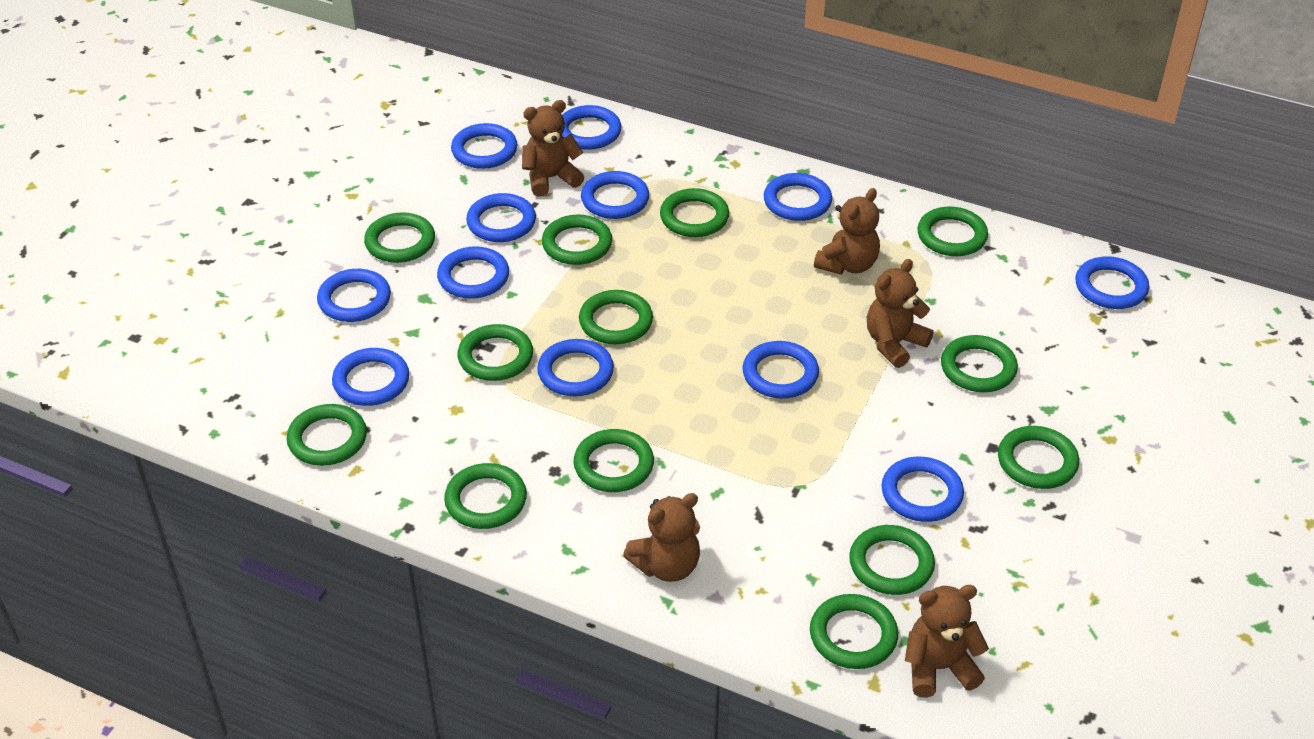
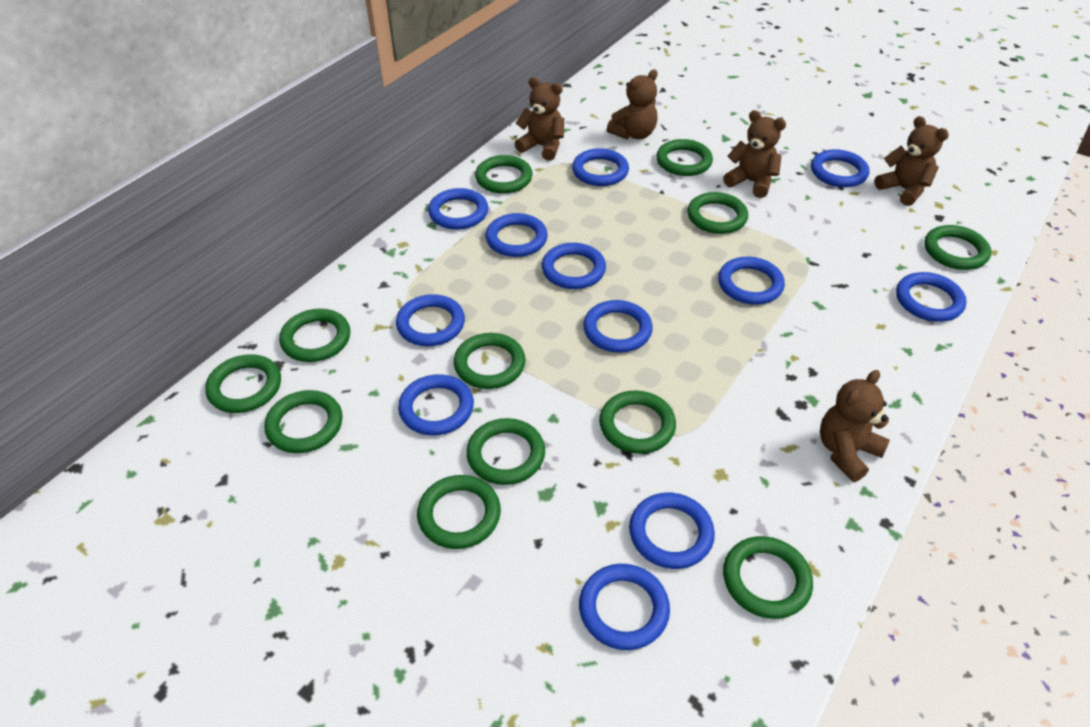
green ring: 13 -> 12

